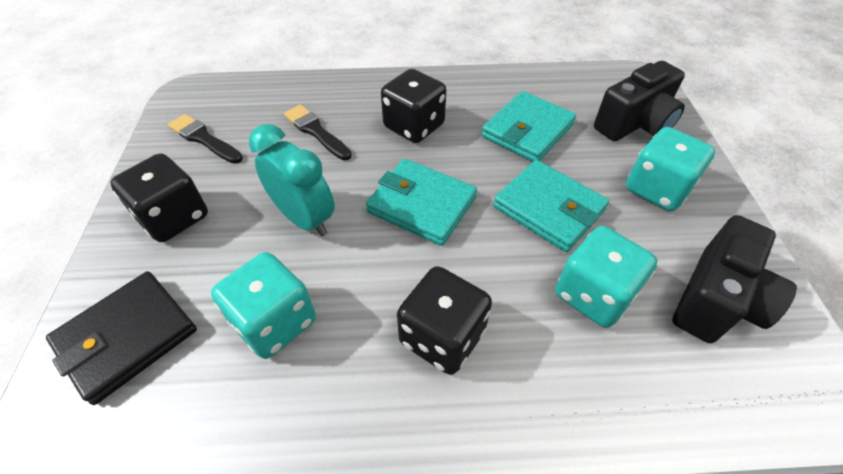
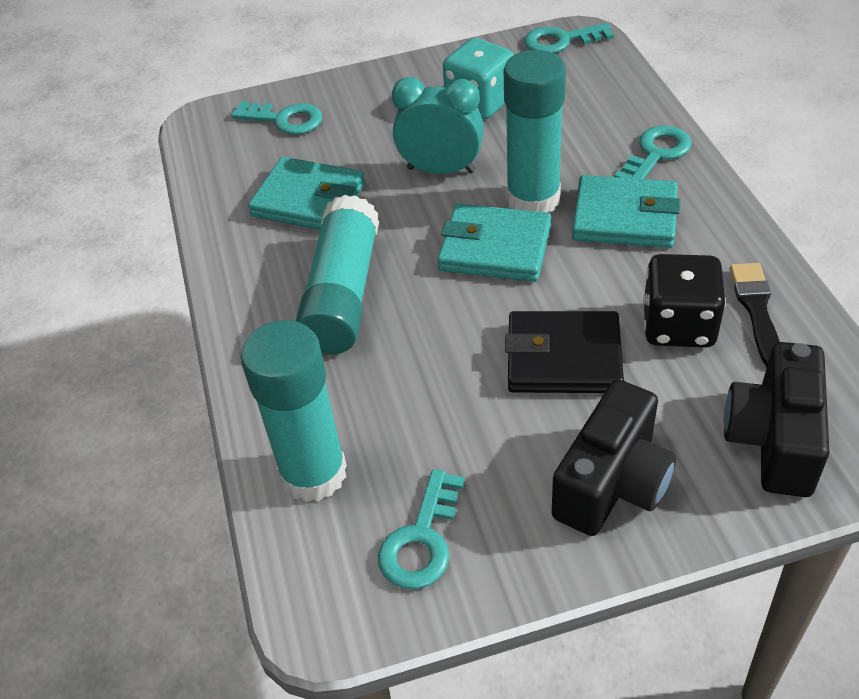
black brush: 2 -> 1
black dice: 3 -> 1
turquoise dice: 3 -> 1
turquoise glue stick: 0 -> 3
turquoise key: 0 -> 4

